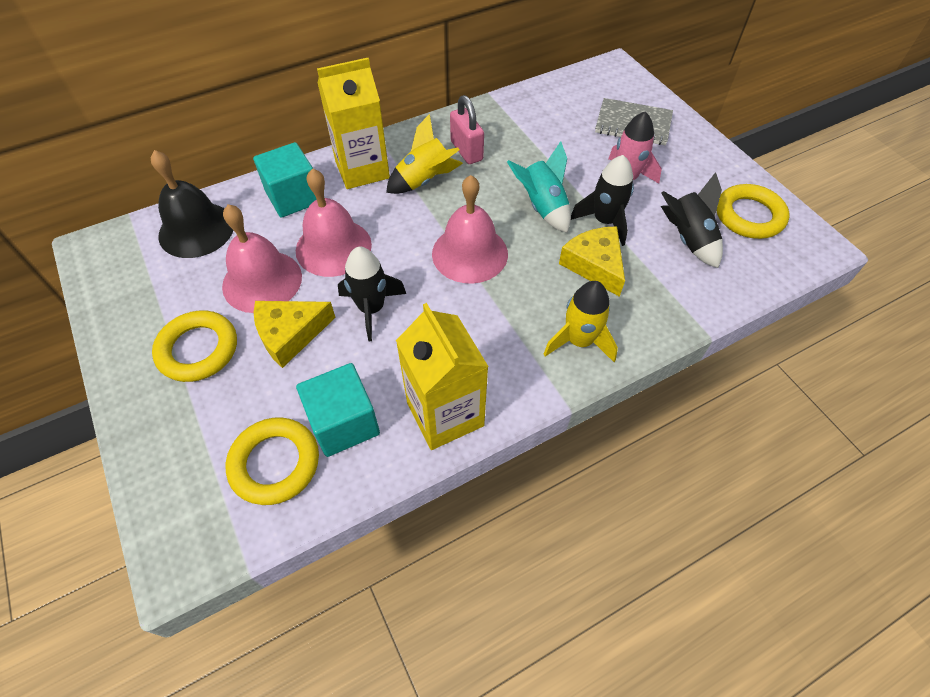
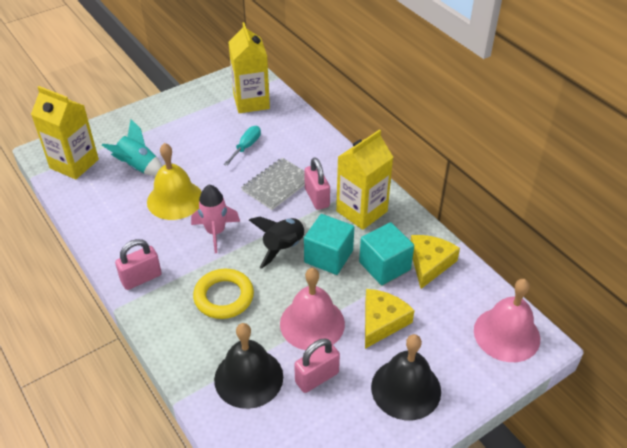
black bell: 1 -> 2
black rocket: 3 -> 1
pink bell: 3 -> 2
pink padlock: 1 -> 3
turquoise screwdriver: 0 -> 1
yellow bell: 0 -> 1
yellow carton: 2 -> 3
yellow ring: 3 -> 1
yellow rocket: 2 -> 0

